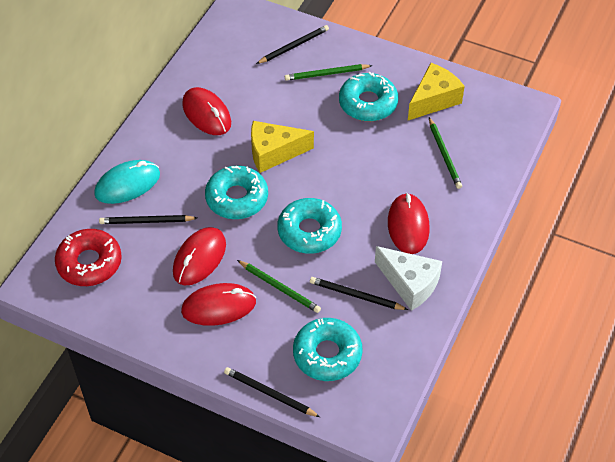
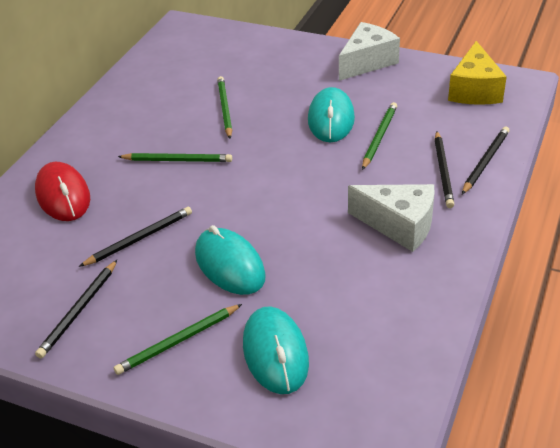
green pencil: 3 -> 4
red donut: 1 -> 0
red mouse: 4 -> 1
turquoise donut: 4 -> 0
turquoise mouse: 1 -> 3
white cheese: 1 -> 2
yellow cheese: 2 -> 1

